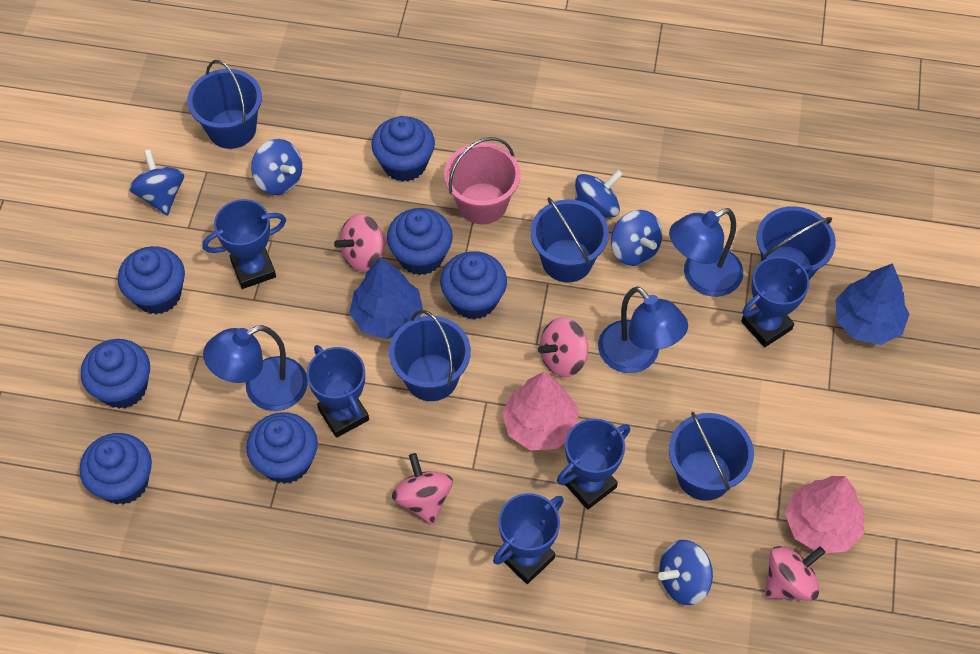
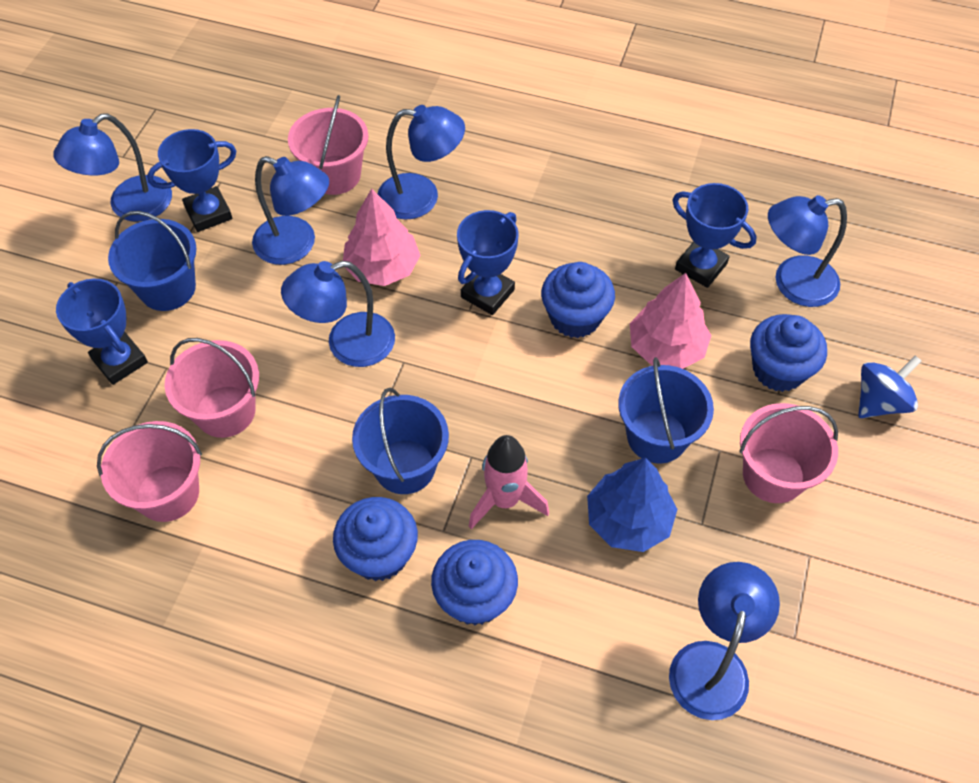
blue bucket: 5 -> 3
blue cupcake: 7 -> 4
blue lamp: 3 -> 6
blue spinning top: 5 -> 1
blue tree: 2 -> 1
blue trophy: 5 -> 4
pink bucket: 1 -> 4
pink rocket: 0 -> 1
pink spinning top: 4 -> 0

